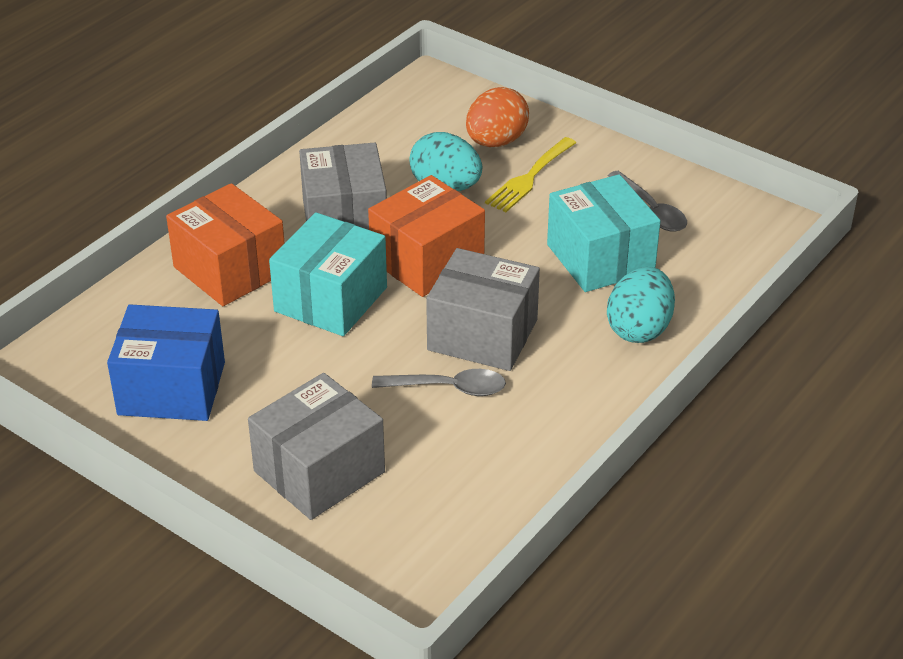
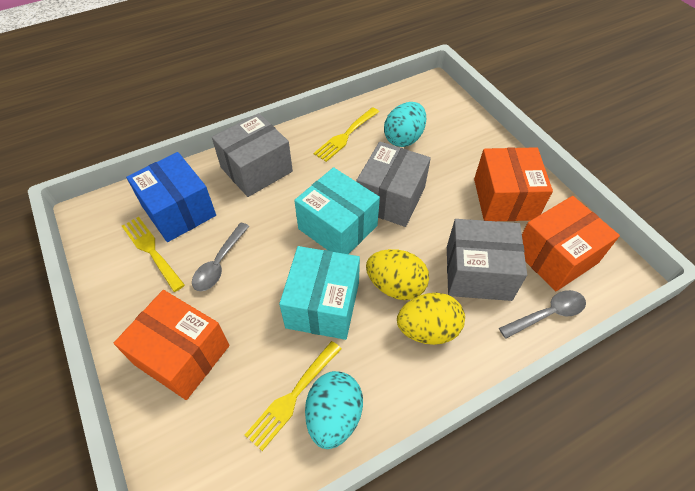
orange box: 2 -> 3
orange egg: 1 -> 0
yellow egg: 0 -> 2
yellow fork: 1 -> 3

